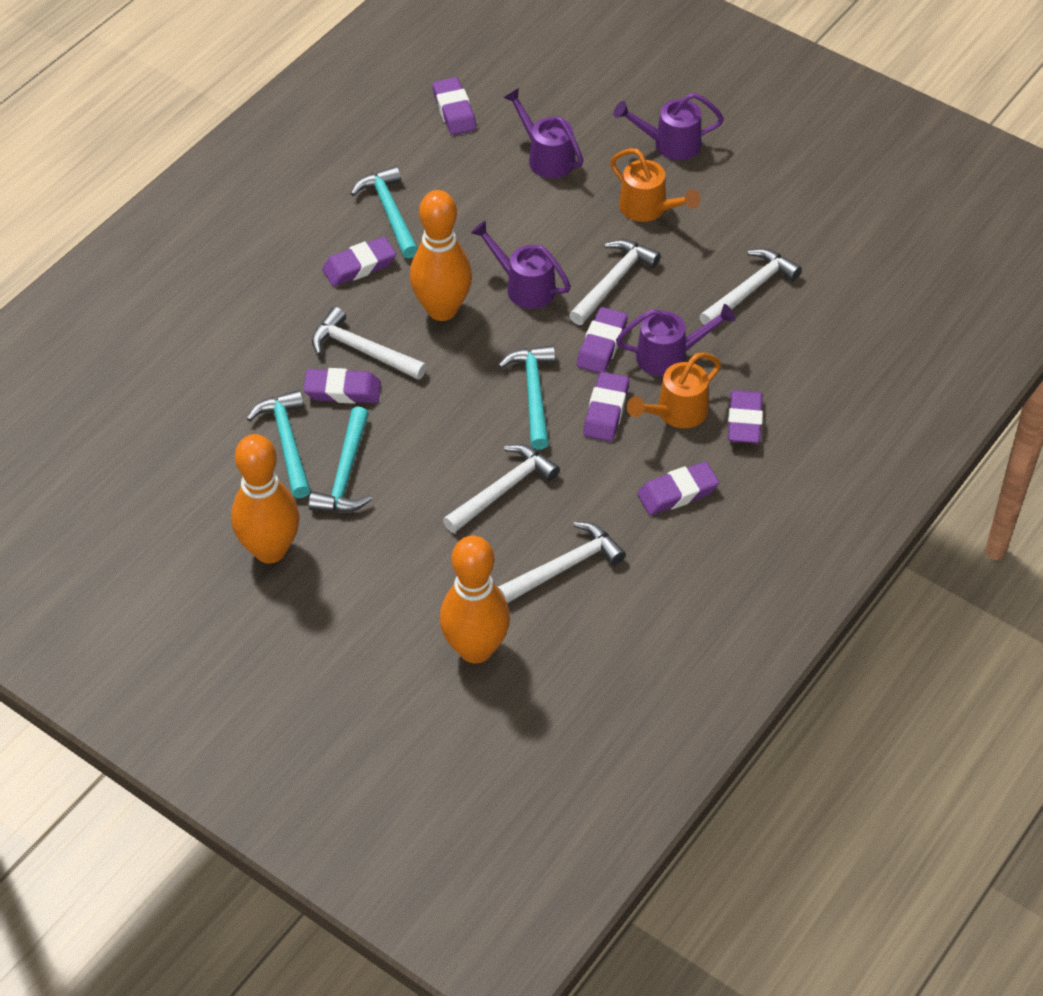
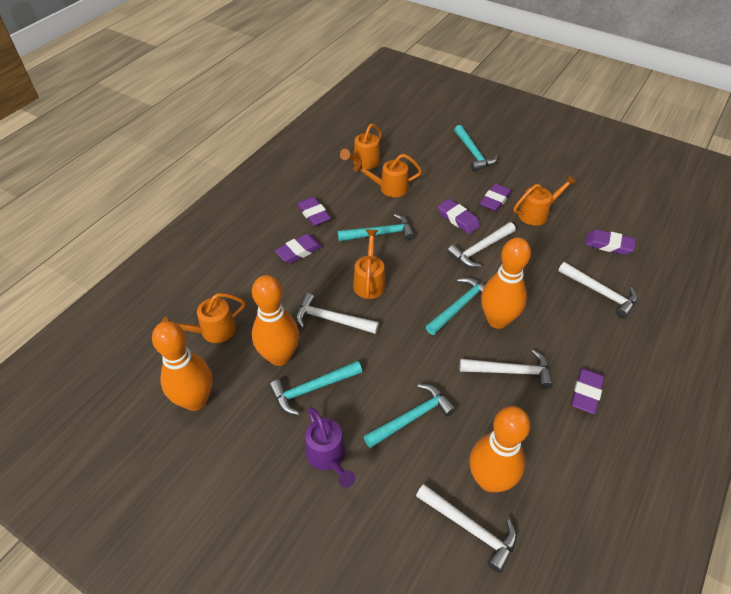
orange bowling pin: 3 -> 4
orange watering can: 2 -> 5
purple eraser: 7 -> 6
purple watering can: 4 -> 1
turquoise hammer: 4 -> 5

